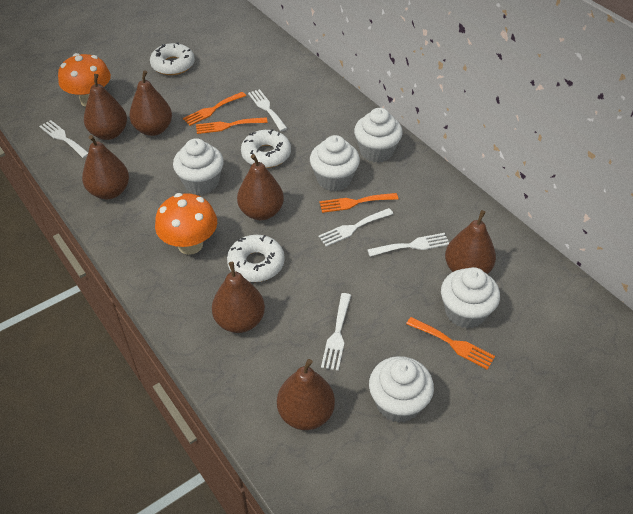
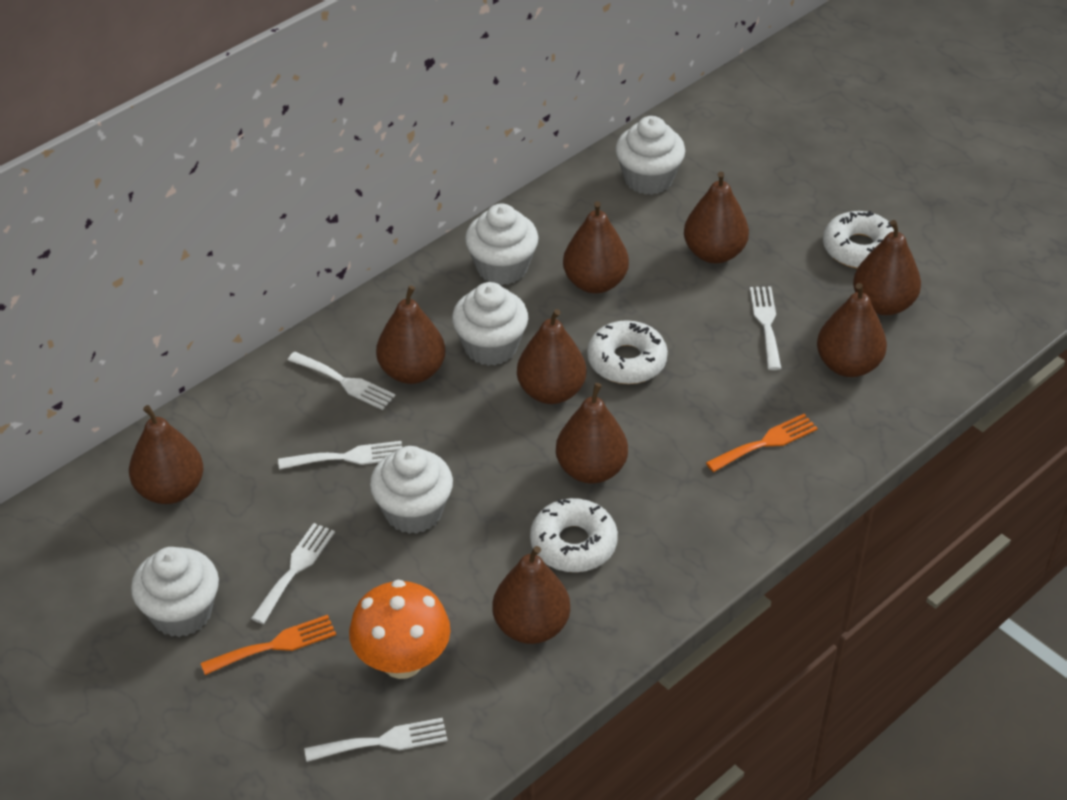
brown pear: 7 -> 9
orange fork: 4 -> 2
orange mushroom: 2 -> 1

